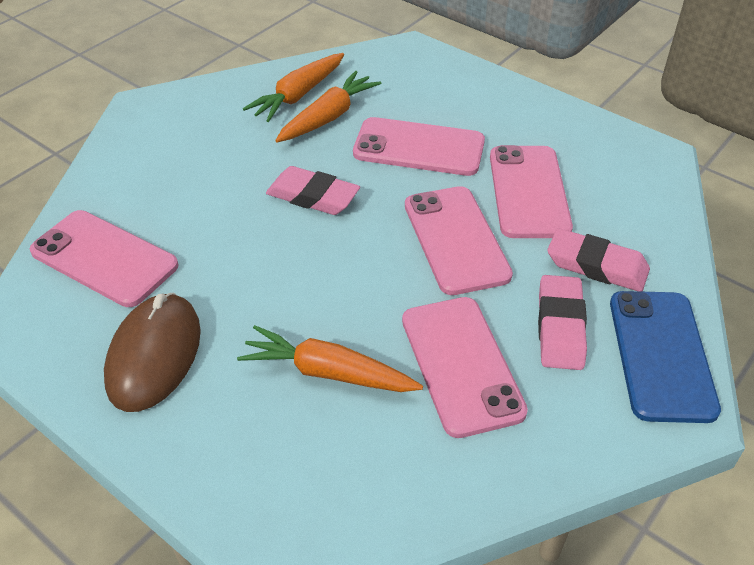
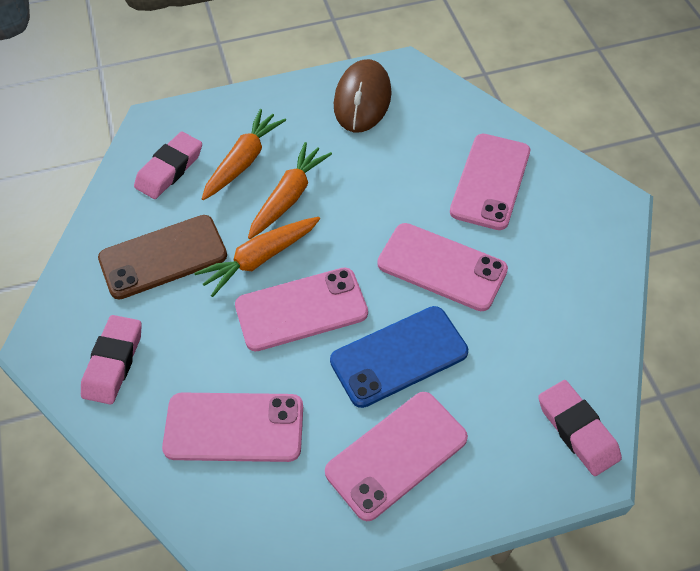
brown phone: 0 -> 1

